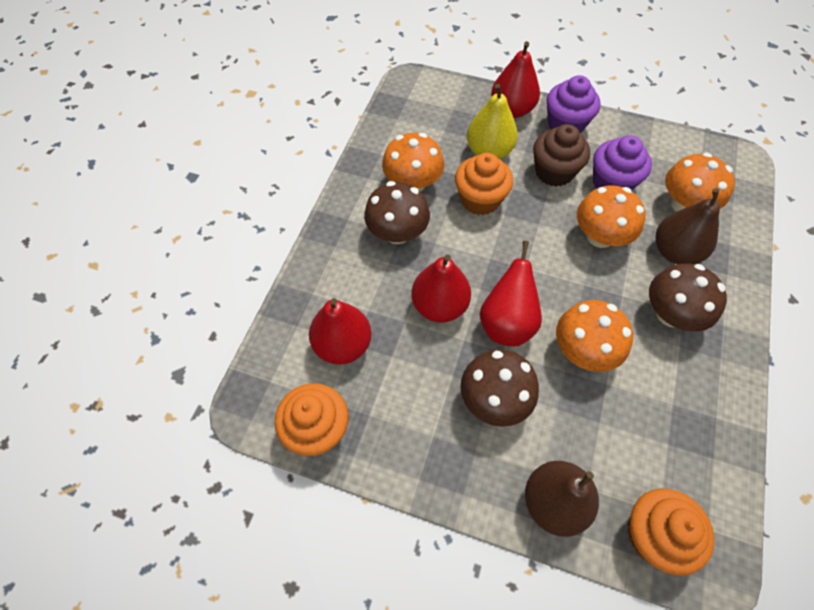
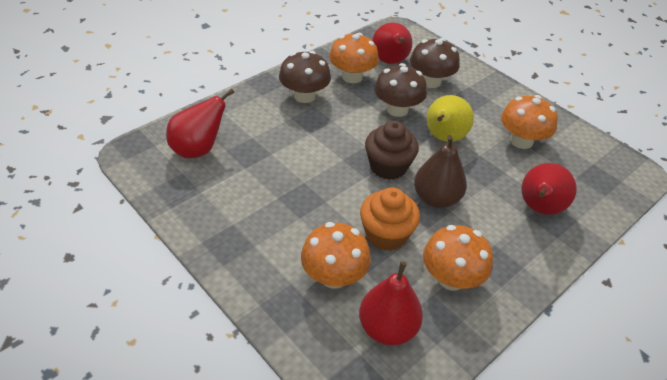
brown pear: 2 -> 1
orange cupcake: 3 -> 1
purple cupcake: 2 -> 0

